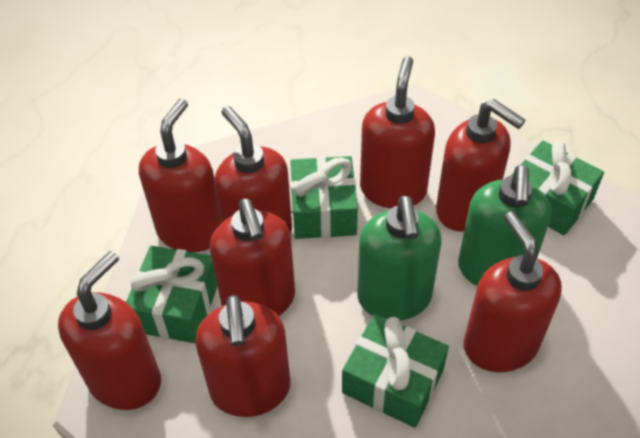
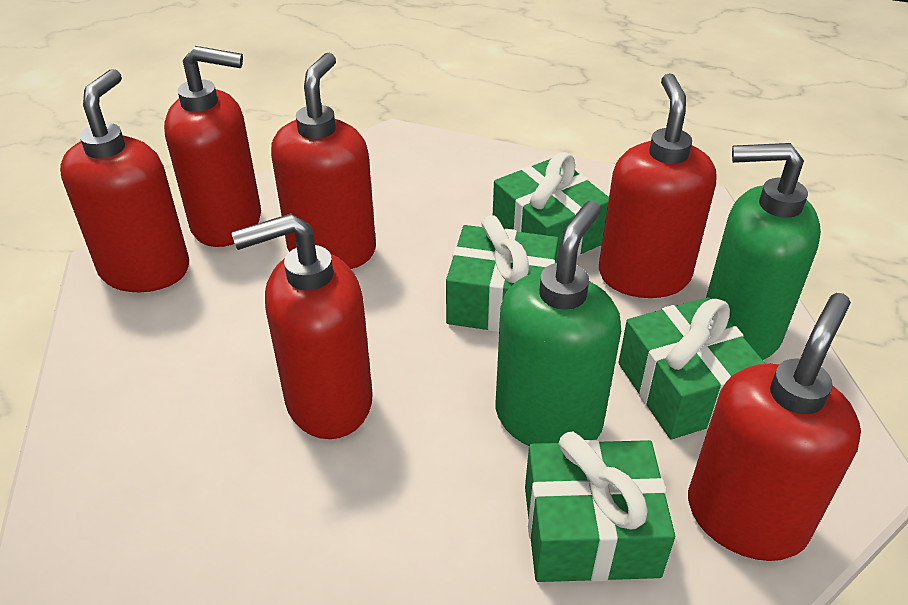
red soap dispenser: 8 -> 6

